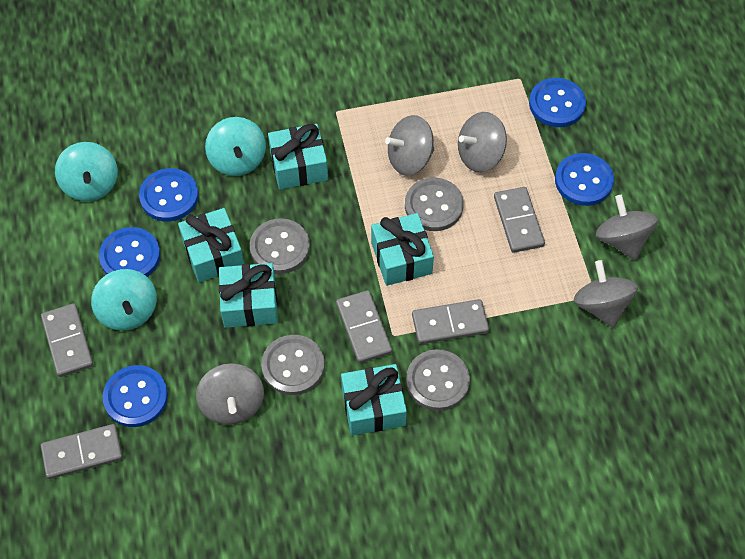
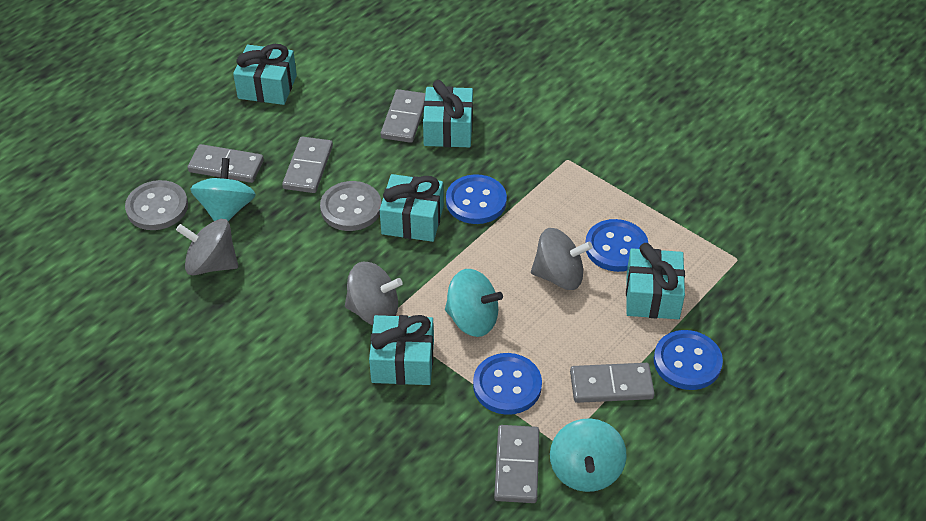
blue button: 5 -> 4
grey button: 4 -> 2
grey spinning top: 5 -> 3

